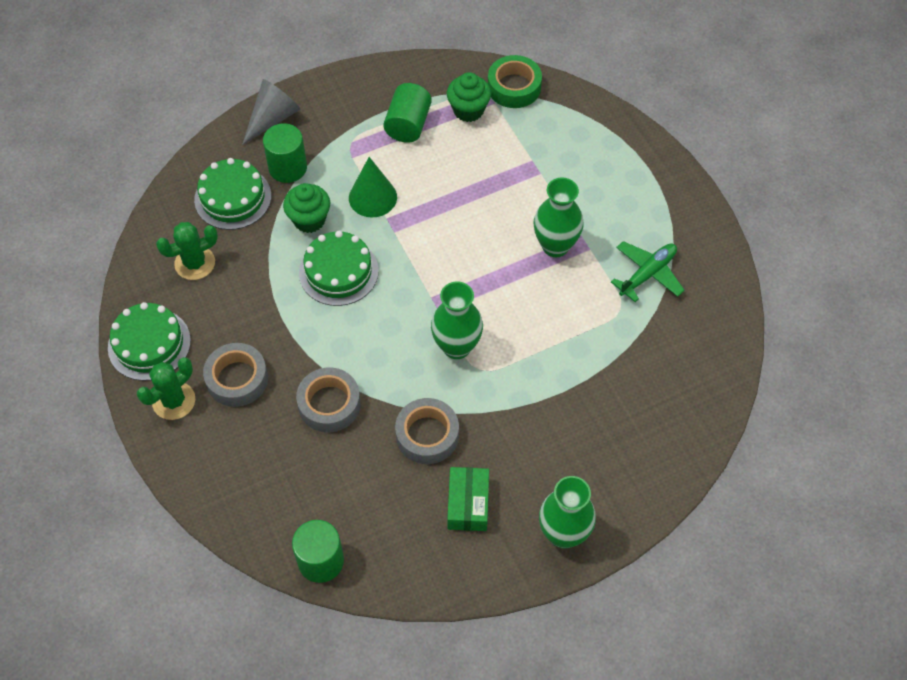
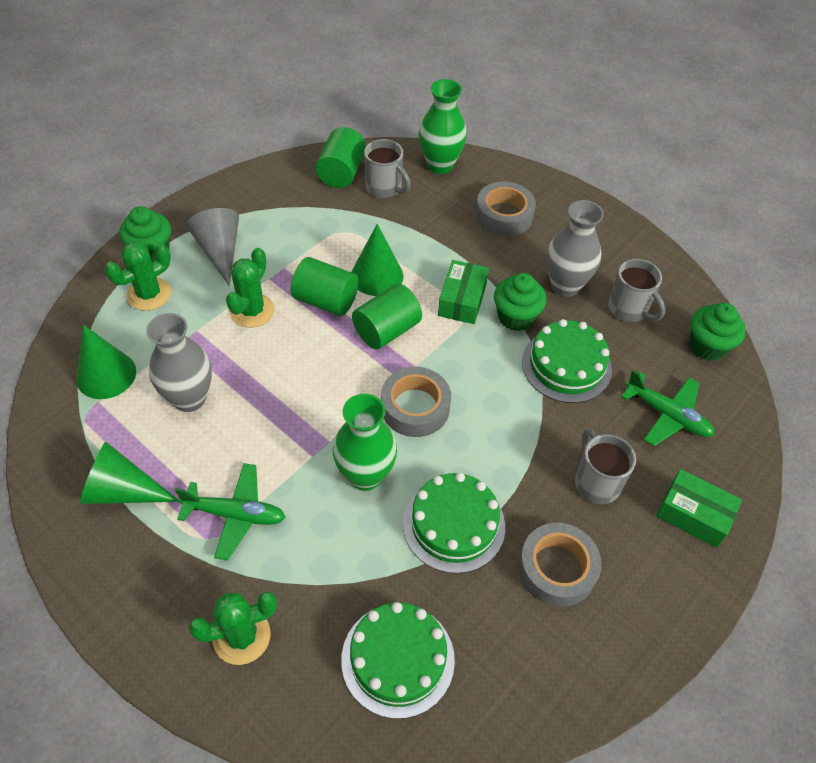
green box: 1 -> 2
green cactus: 2 -> 3
green cone: 1 -> 3
green cupcake: 2 -> 3
green plane: 1 -> 2
green tape: 1 -> 0
green vase: 3 -> 2
grey mug: 0 -> 3
grey vase: 0 -> 2

